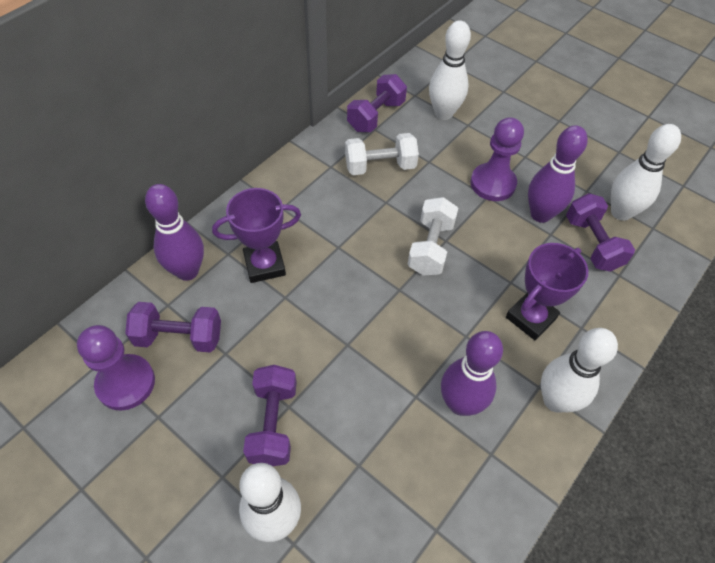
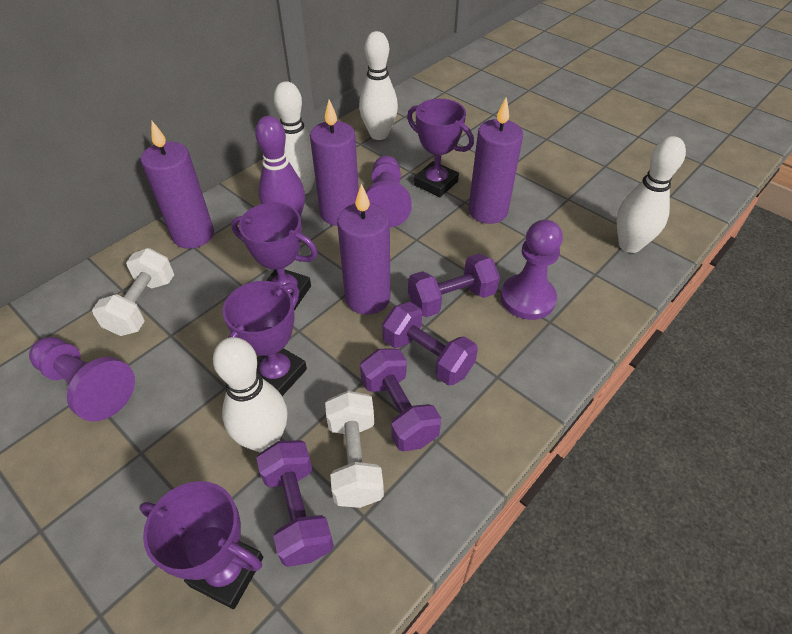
purple bowling pin: 3 -> 1
purple candle: 0 -> 4
purple pawn: 2 -> 3
purple trophy: 2 -> 4

